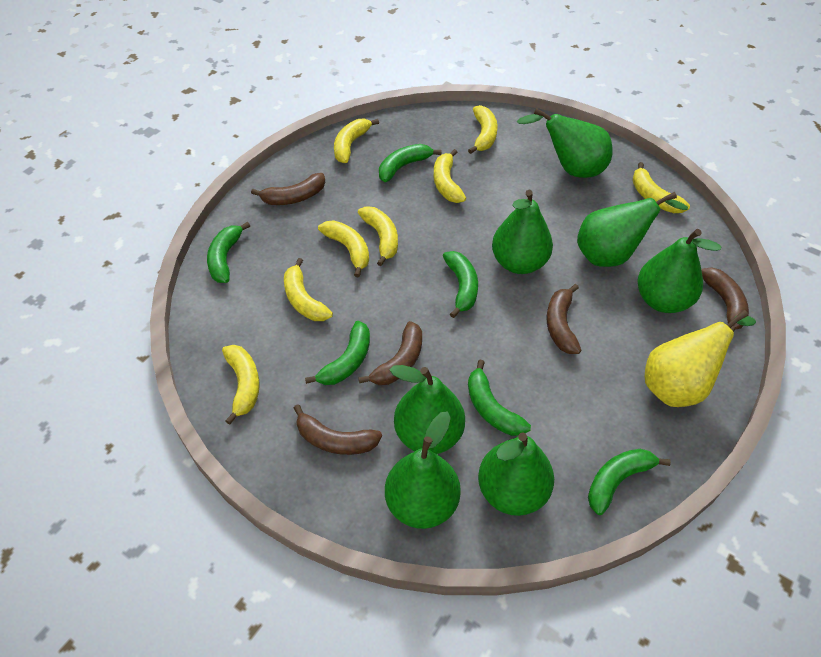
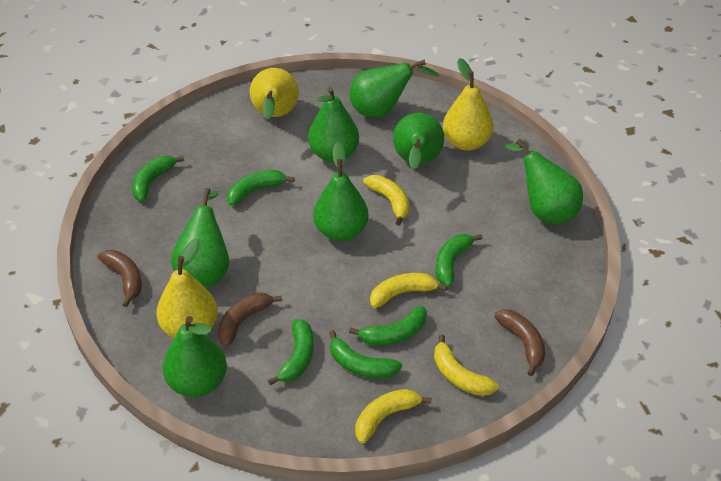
brown banana: 5 -> 3
yellow banana: 8 -> 4
yellow pear: 1 -> 3

